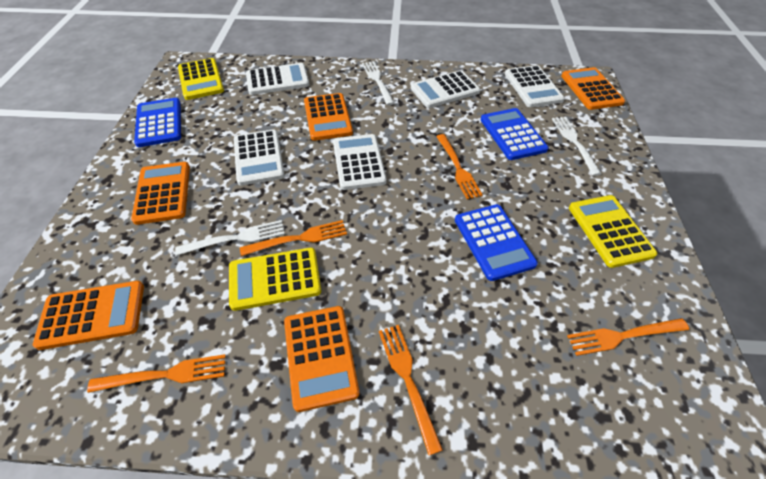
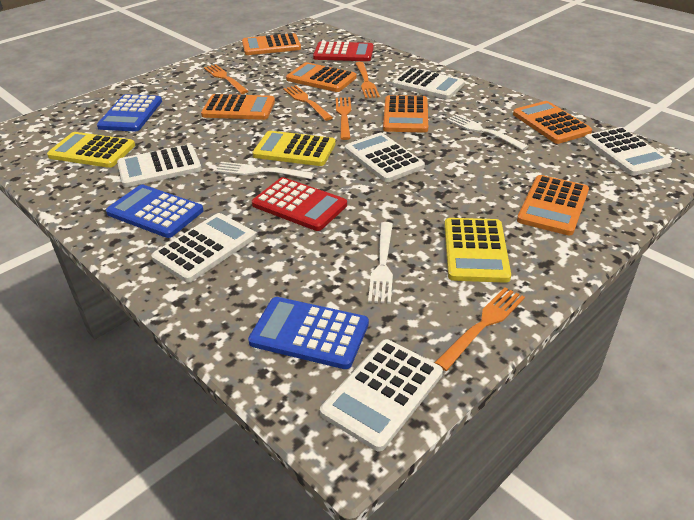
orange calculator: 5 -> 6
red calculator: 0 -> 2
white calculator: 5 -> 6

